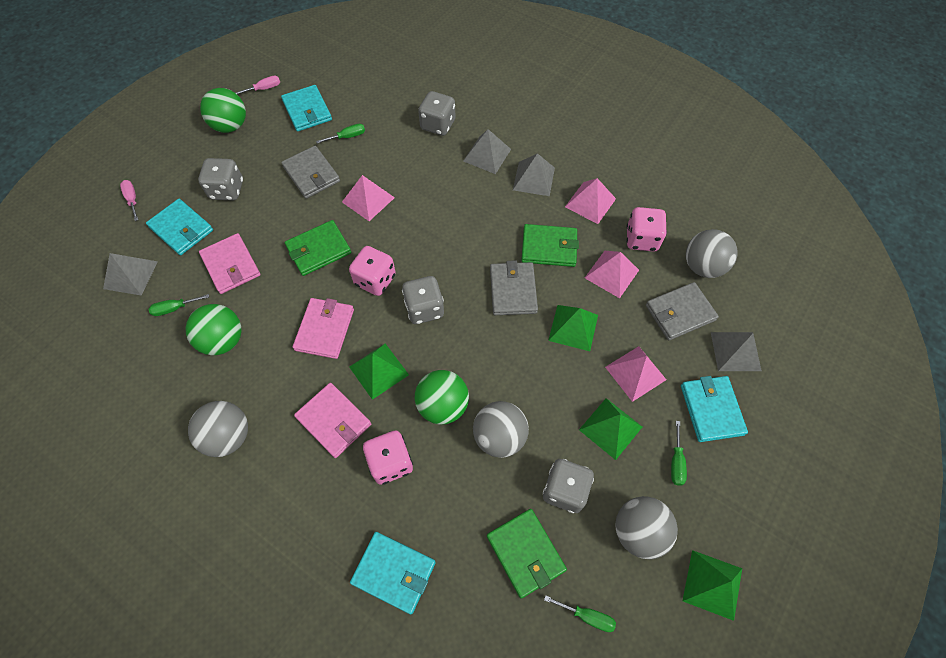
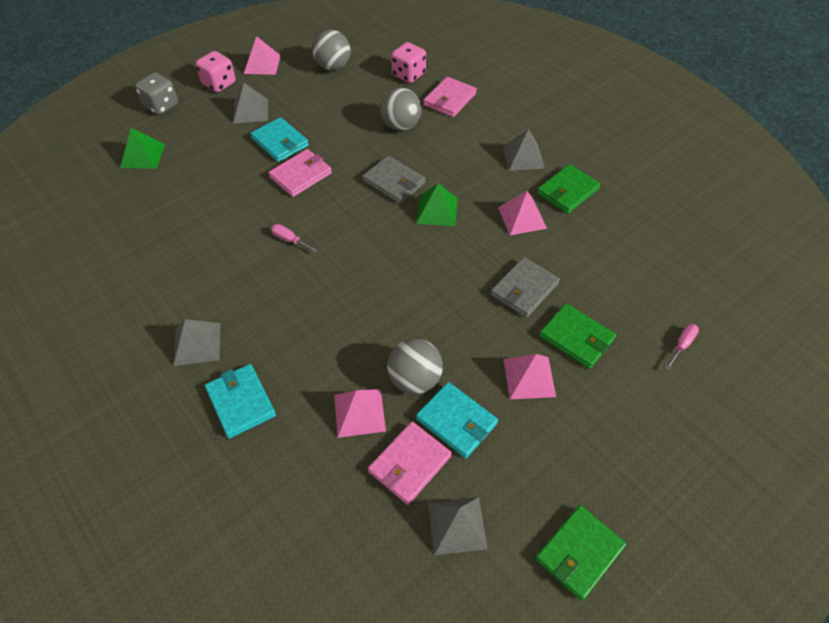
green ball: 3 -> 0
green pyramid: 4 -> 2
green screwdriver: 4 -> 0
grey ball: 4 -> 3
grey dice: 4 -> 1
grey wallet: 3 -> 2
pink dice: 3 -> 2
turquoise wallet: 4 -> 3

